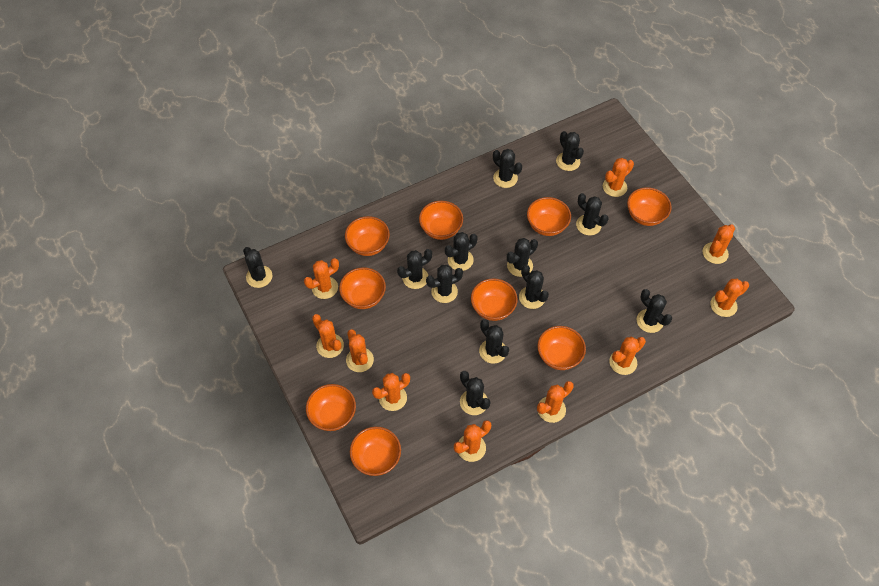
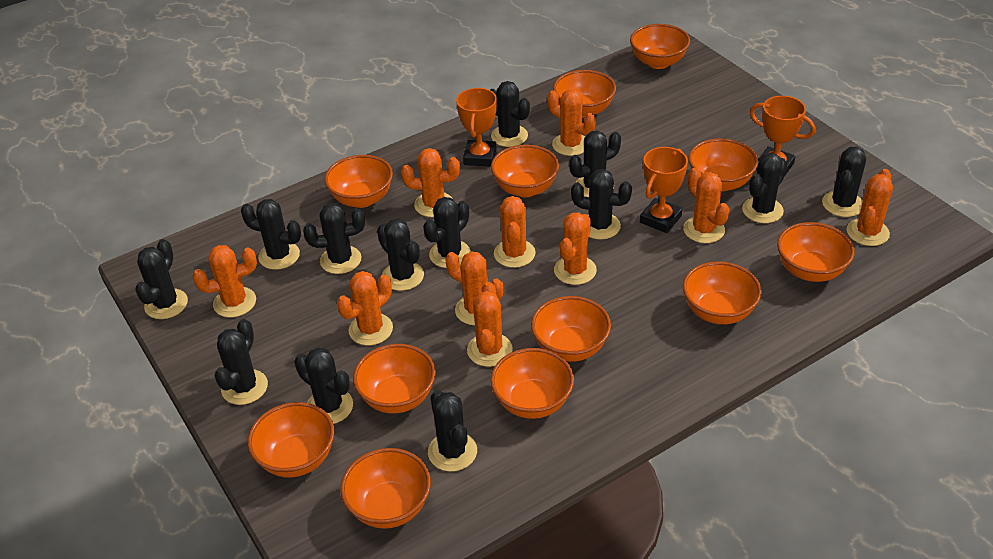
black cactus: 12 -> 13
orange bowl: 9 -> 12
orange trophy: 0 -> 3

